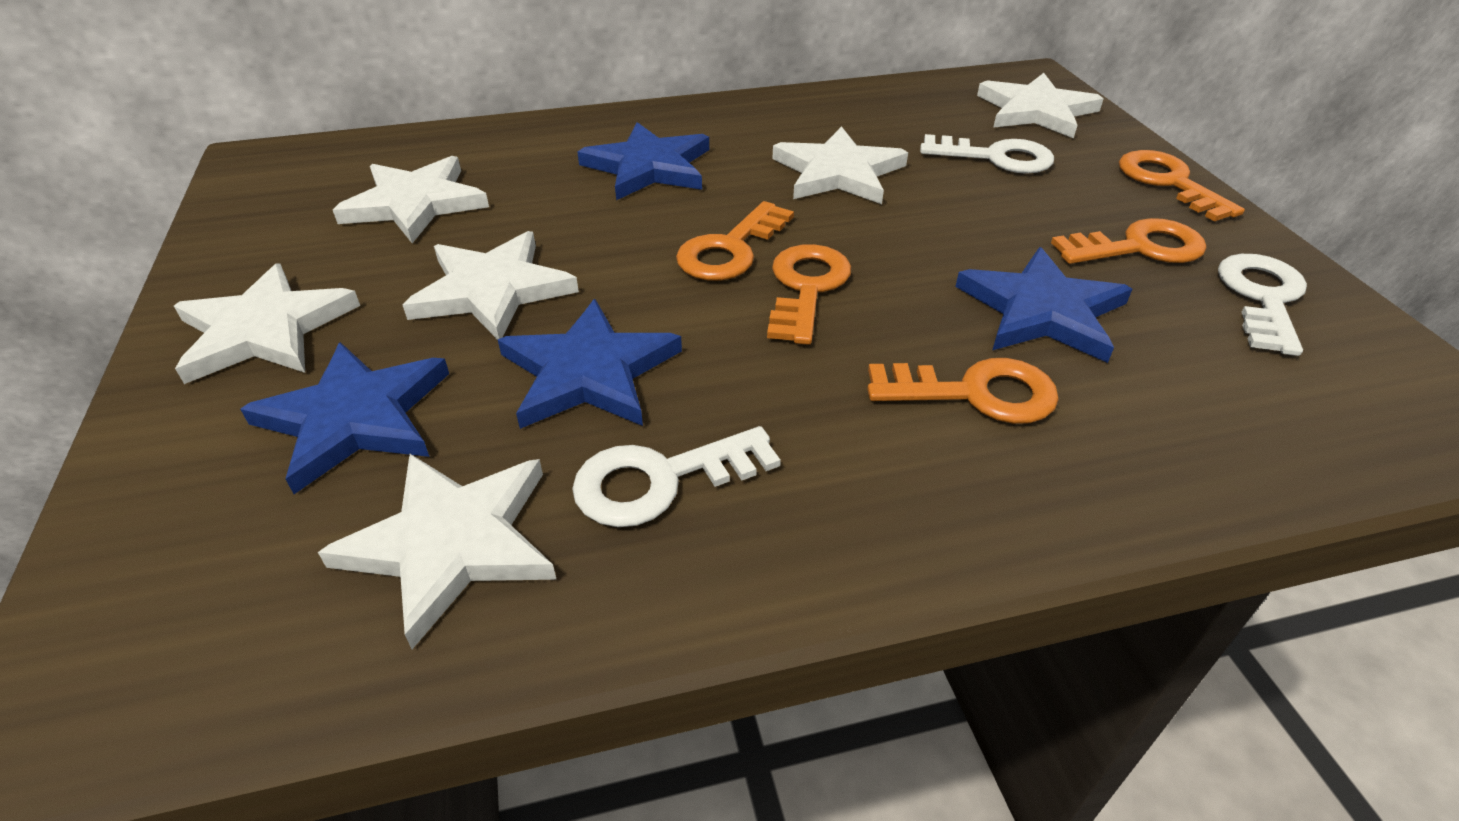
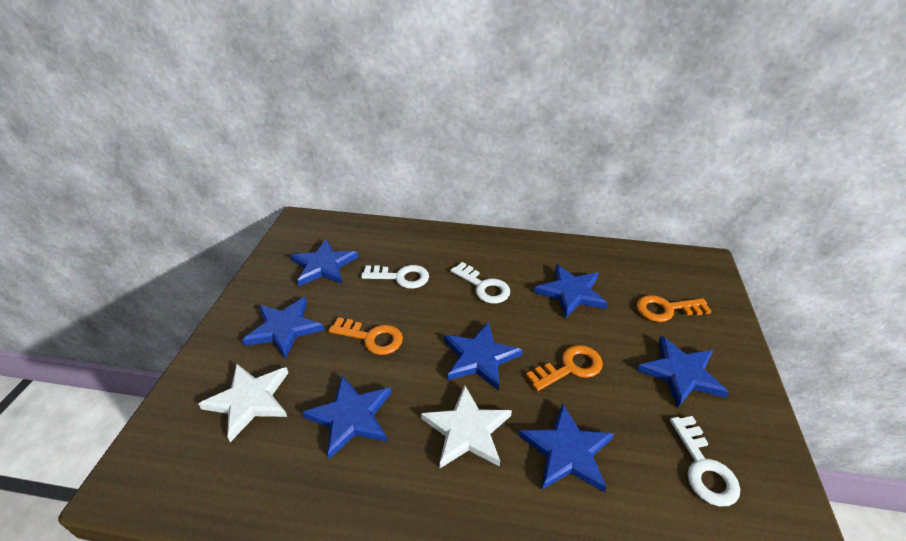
blue star: 4 -> 7
orange key: 5 -> 3
white star: 6 -> 2

